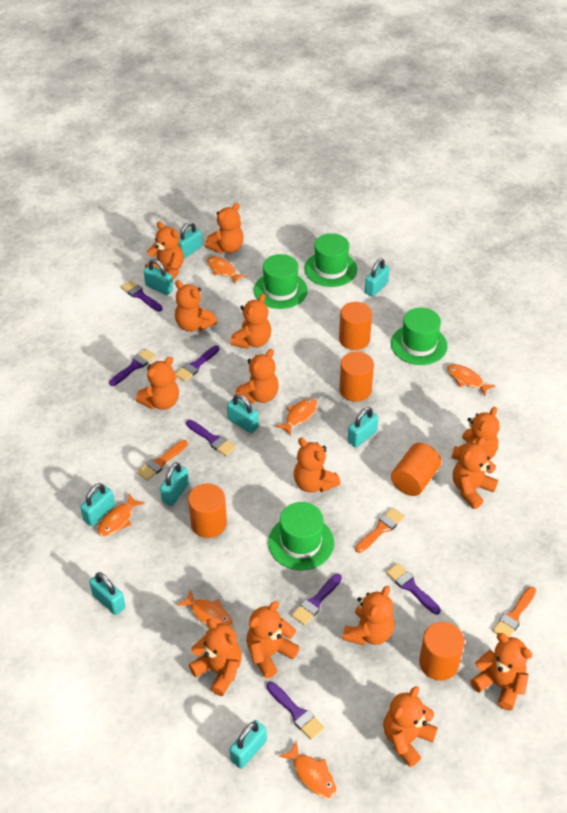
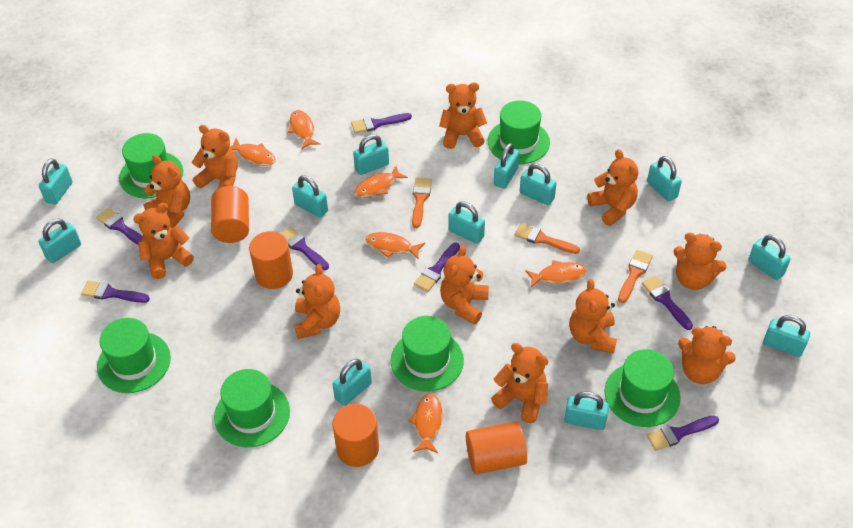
green hat: 4 -> 6
orange cylinder: 5 -> 4
orange teddy bear: 14 -> 11
turquoise padlock: 9 -> 12

